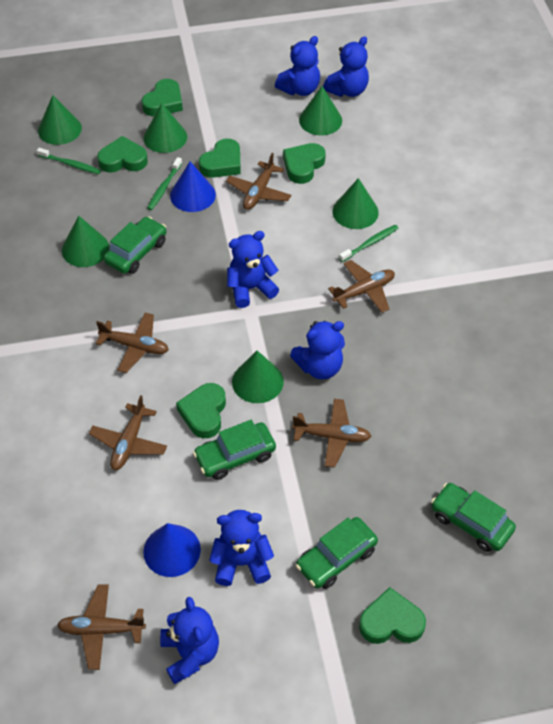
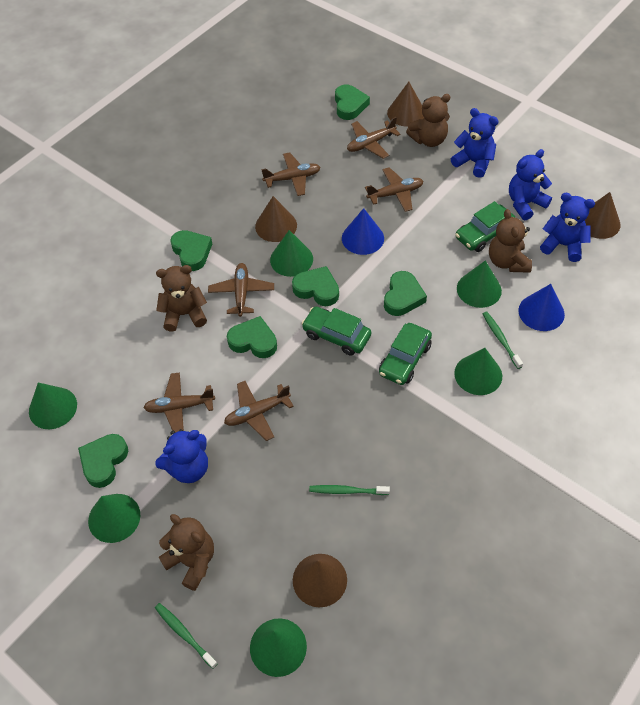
blue teddy bear: 6 -> 4
brown cone: 0 -> 4
brown teddy bear: 0 -> 4
green car: 4 -> 3

